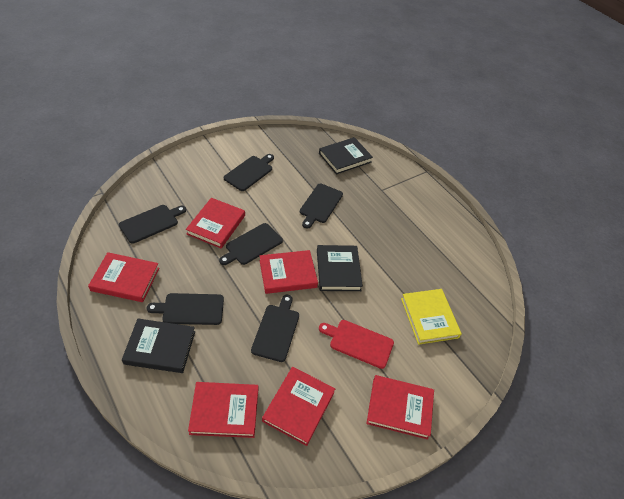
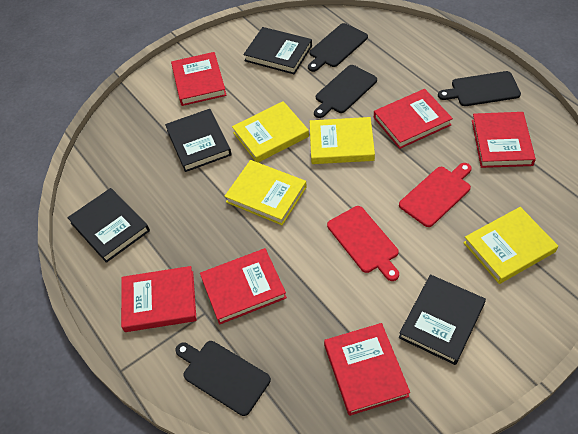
black book: 3 -> 4
black cutting board: 6 -> 4
red cutting board: 1 -> 2
yellow book: 1 -> 4

